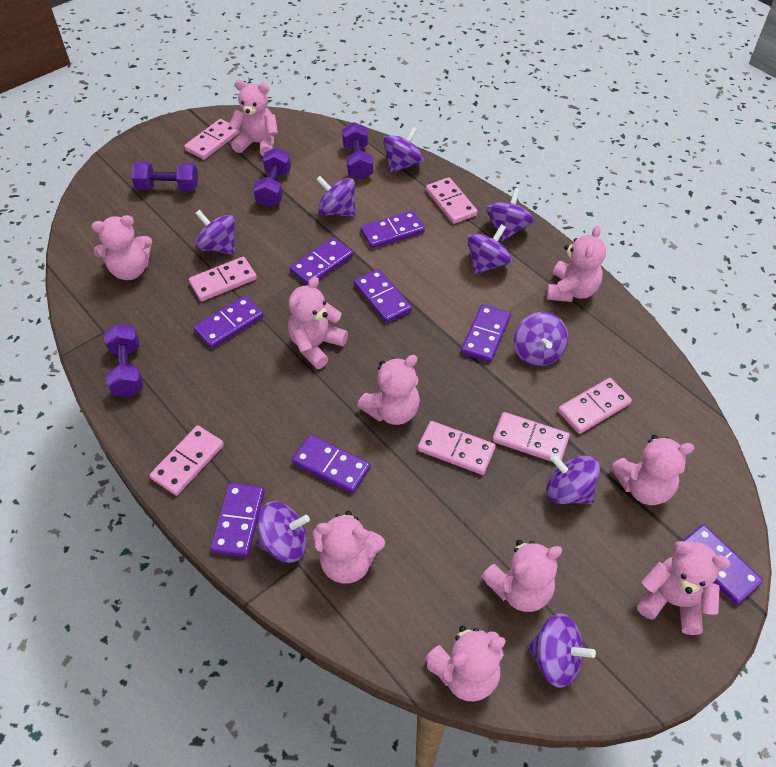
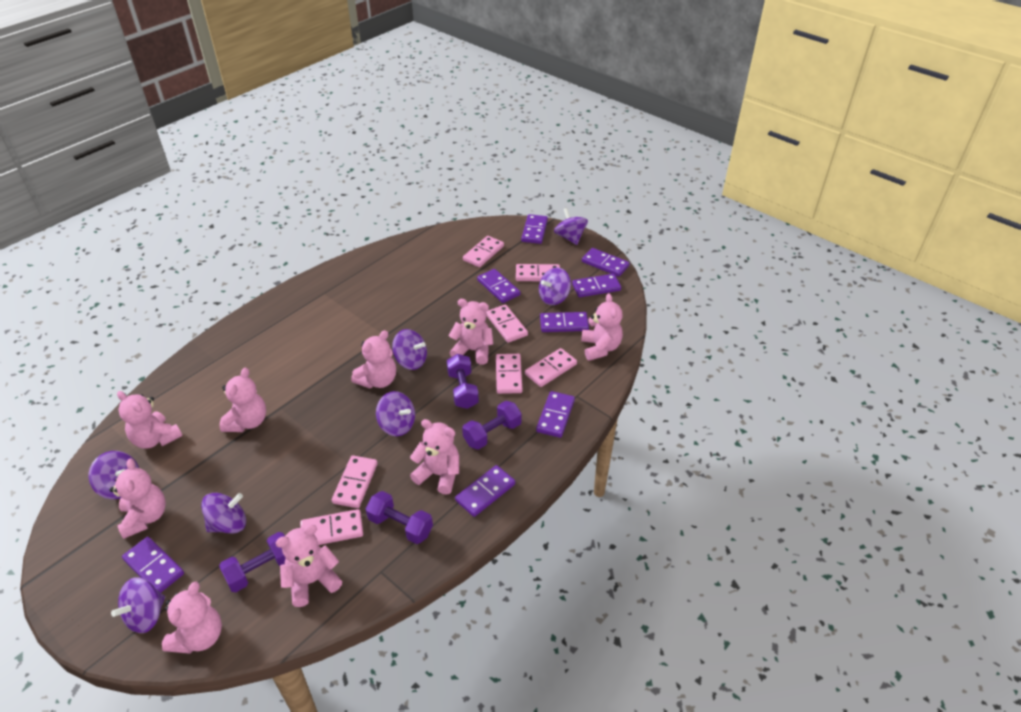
pink teddy bear: 10 -> 9
purple spinning top: 9 -> 7

